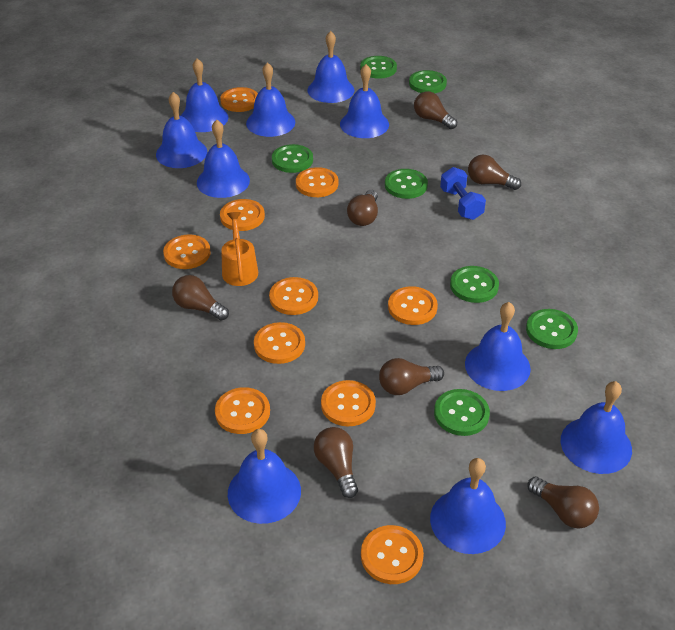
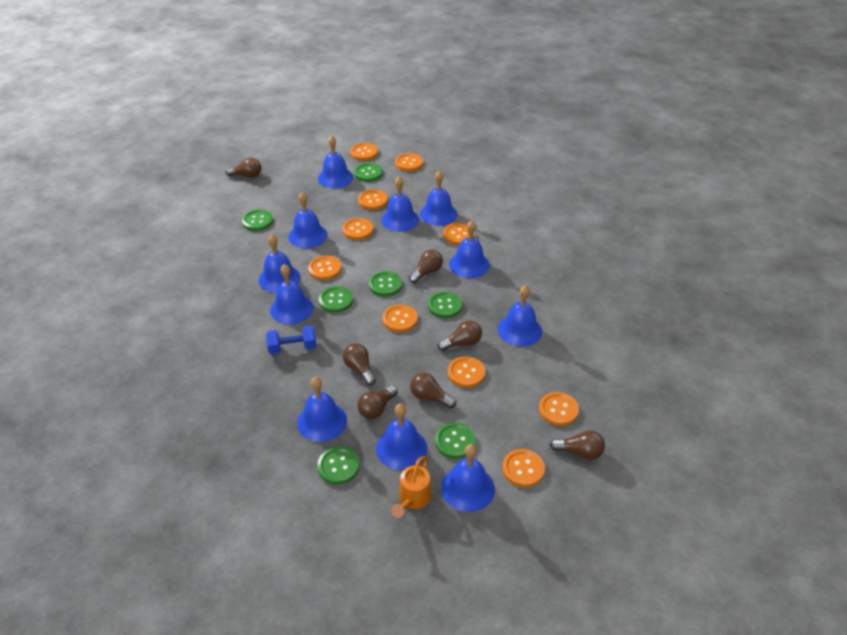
blue bell: 10 -> 11

